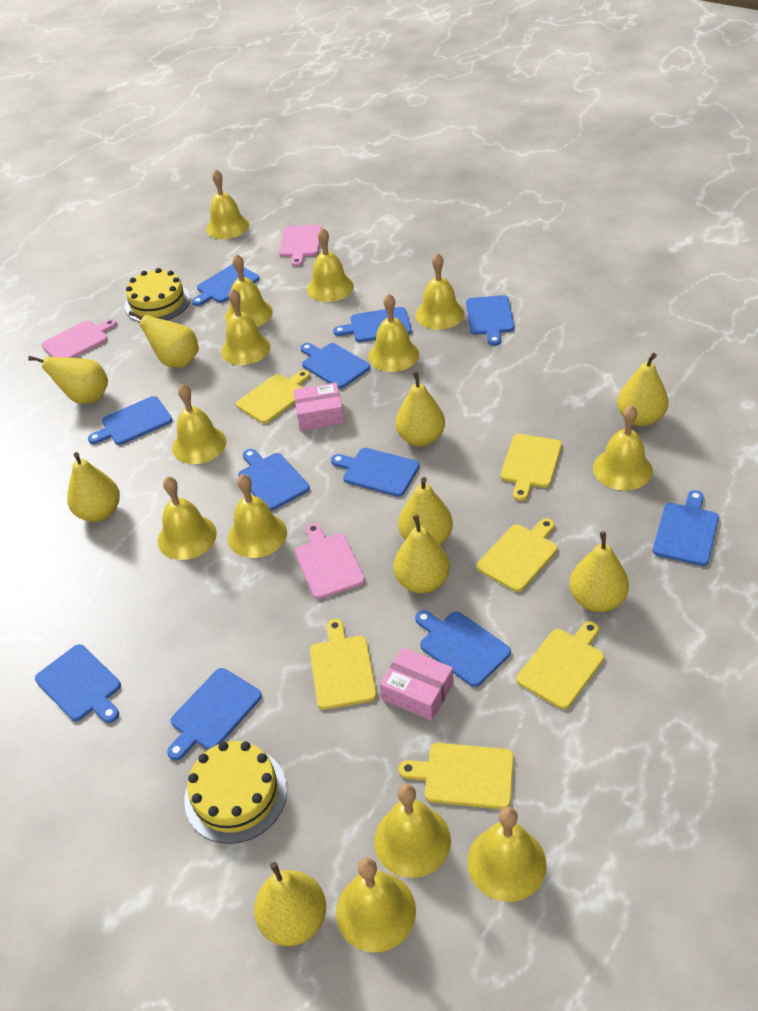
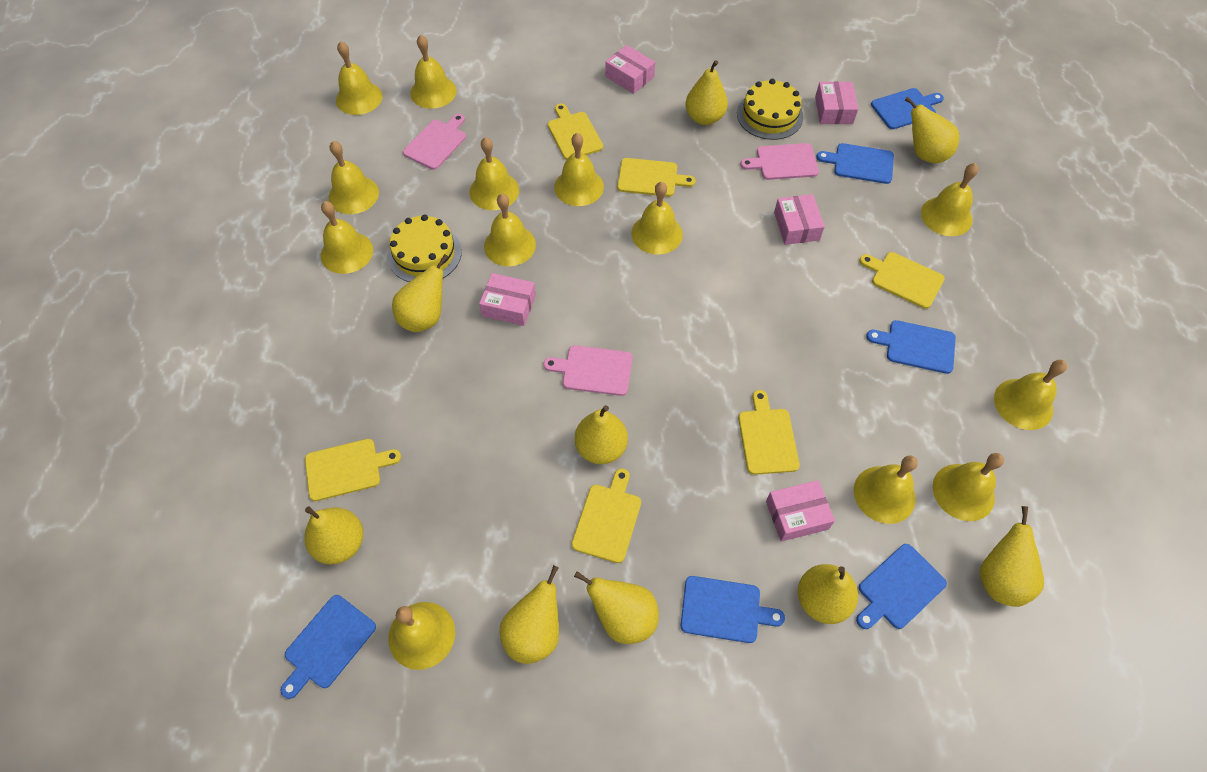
blue cutting board: 11 -> 6
pink box: 2 -> 5

